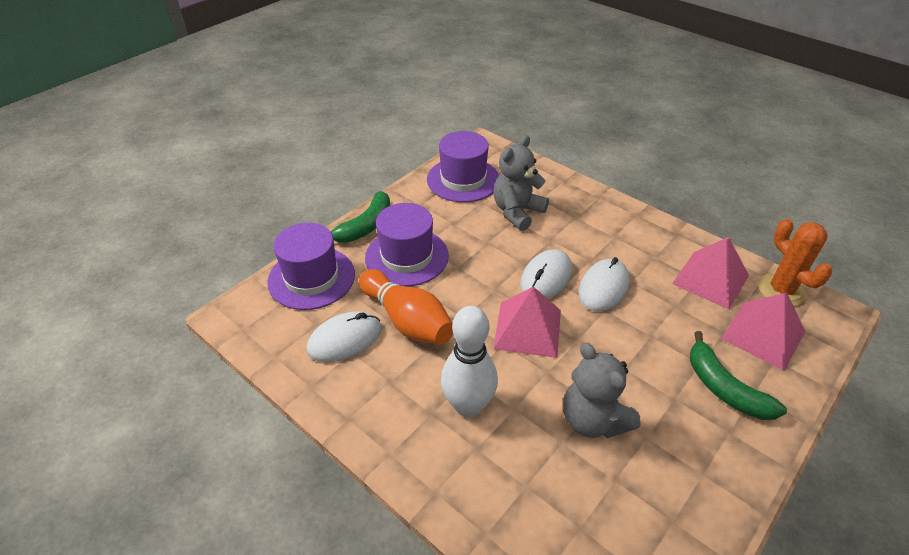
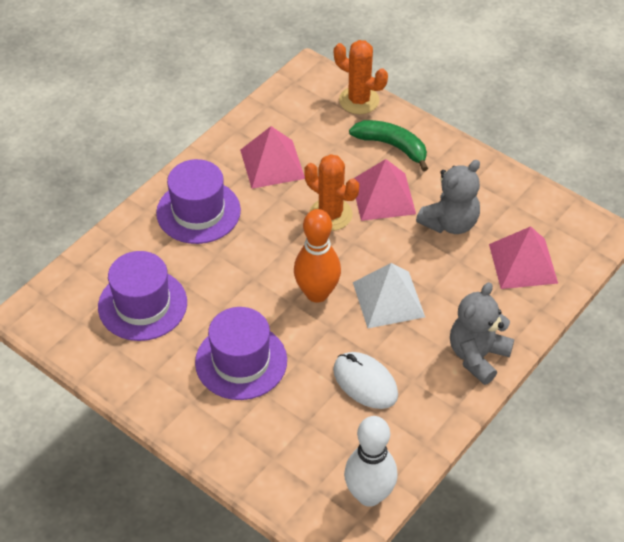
green banana: 2 -> 1
orange cactus: 1 -> 2
white mouse: 3 -> 1
white pyramid: 0 -> 1

